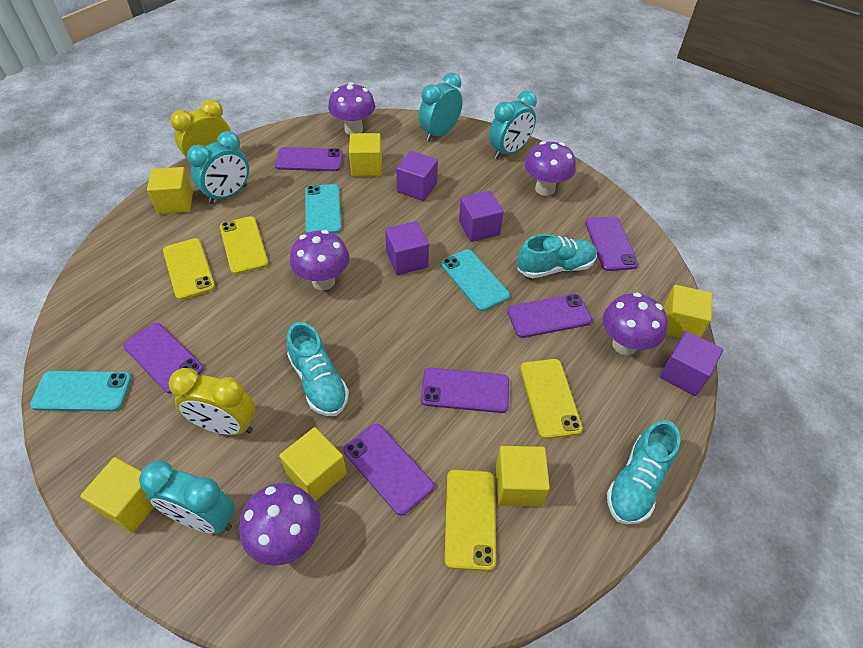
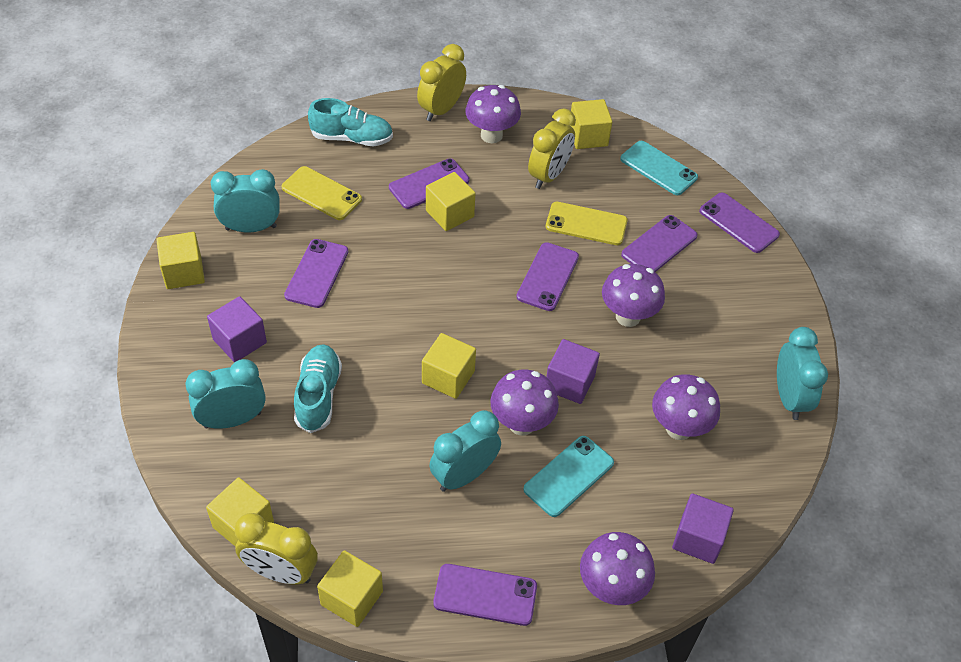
purple cube: 4 -> 3
turquoise phone: 3 -> 2
turquoise shoe: 3 -> 2
yellow clock: 2 -> 3
yellow phone: 4 -> 2

